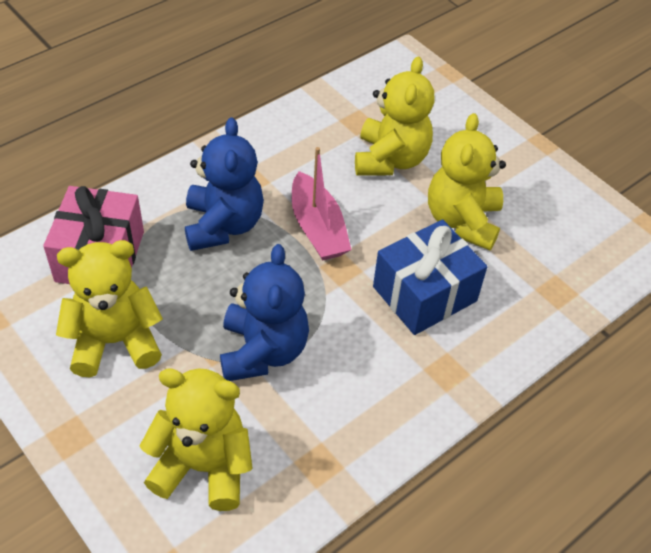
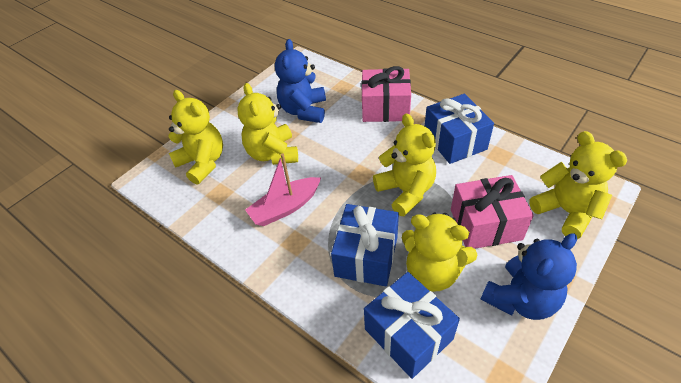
blue gift: 1 -> 3
pink gift: 1 -> 2
yellow teddy bear: 4 -> 5

